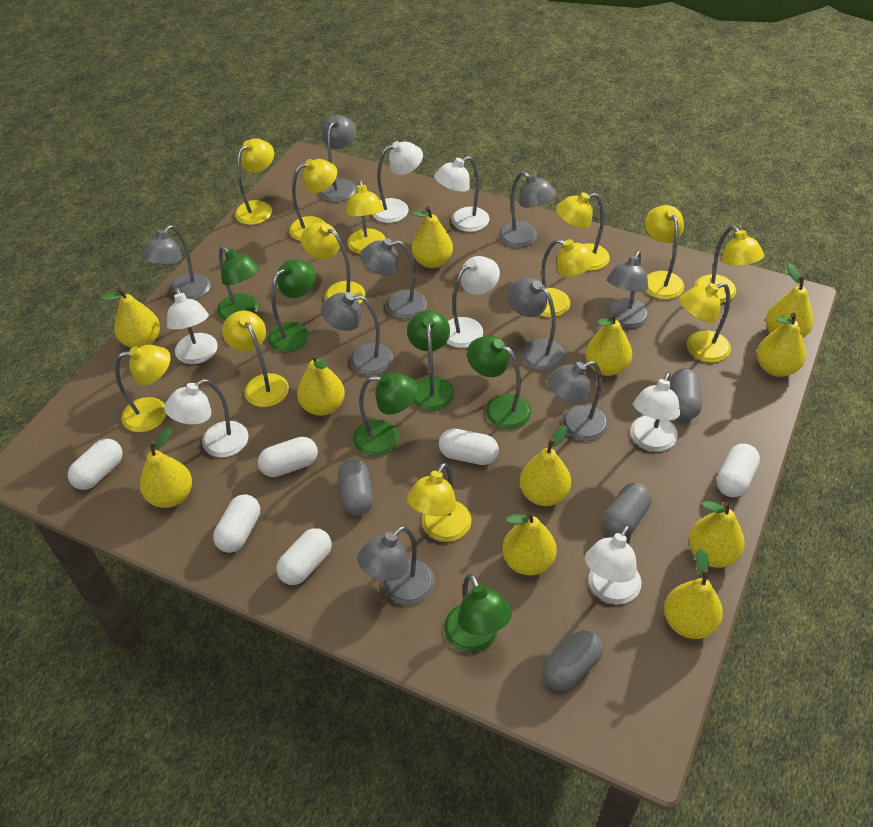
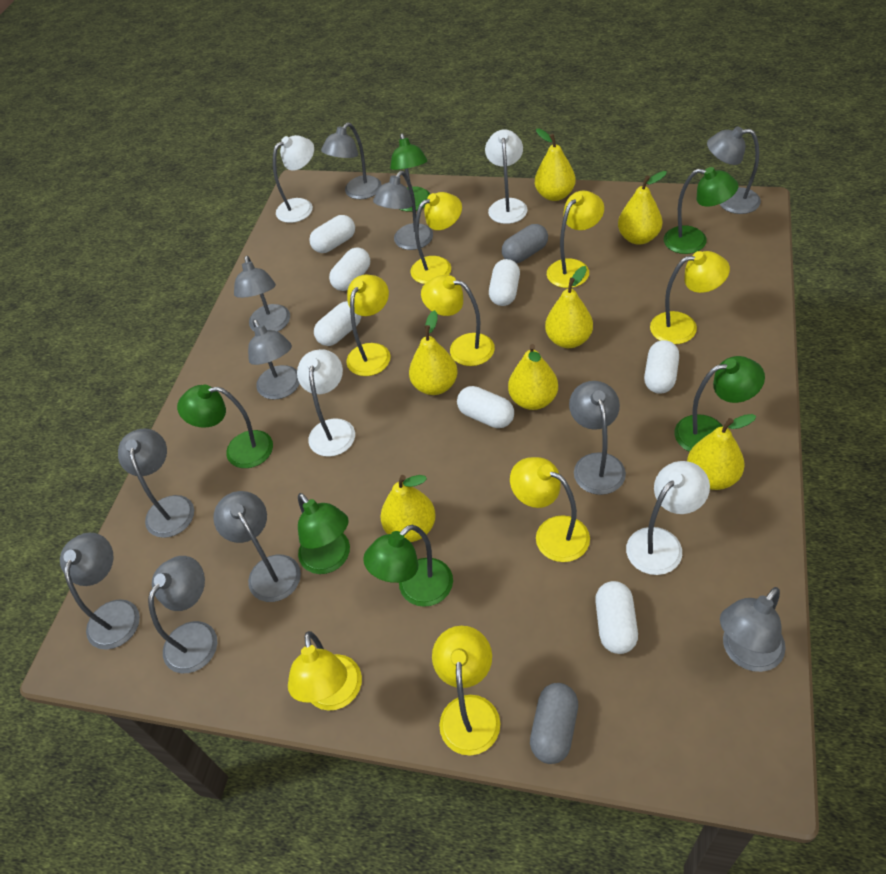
grey capsule: 4 -> 2
grey lamp: 9 -> 11
white capsule: 6 -> 7
white lamp: 7 -> 4
yellow lamp: 12 -> 8
yellow pear: 11 -> 7

